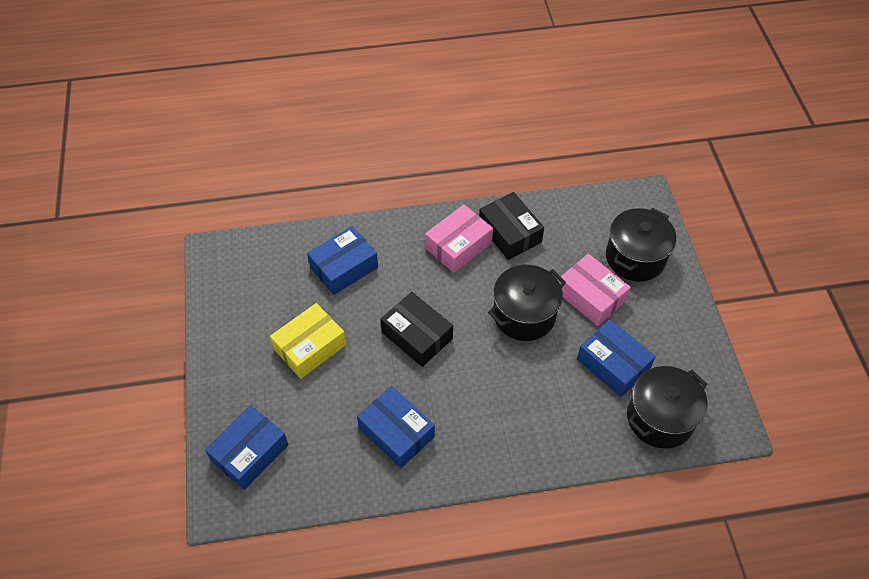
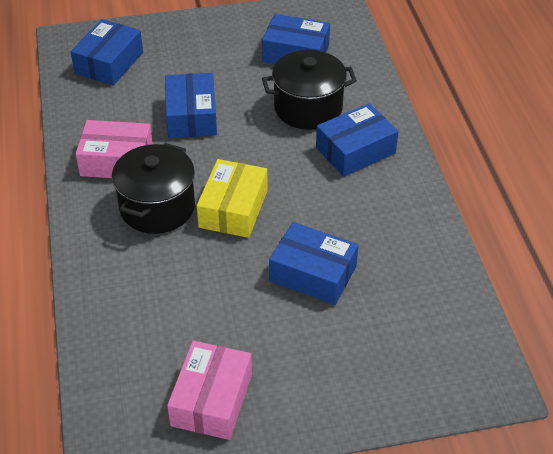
black box: 2 -> 0
black pot: 3 -> 2
blue box: 4 -> 5

